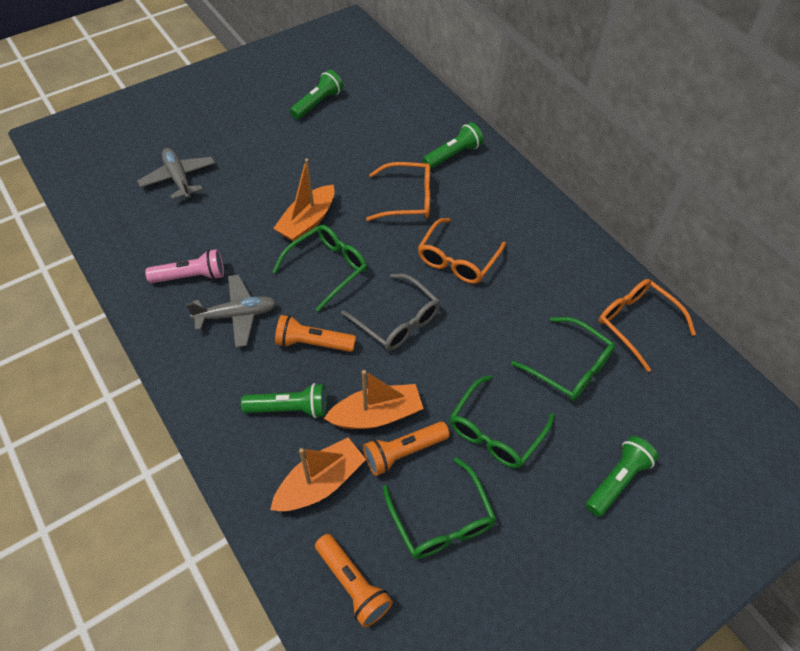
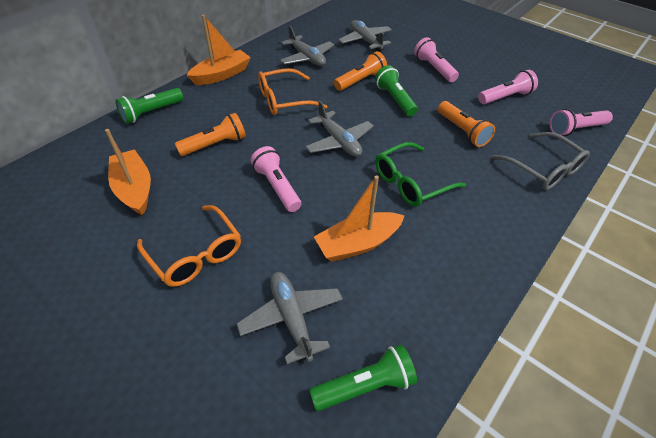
green flashlight: 4 -> 3
green glasses: 4 -> 1
grey plane: 2 -> 4
orange glasses: 3 -> 2
pink flashlight: 1 -> 4

